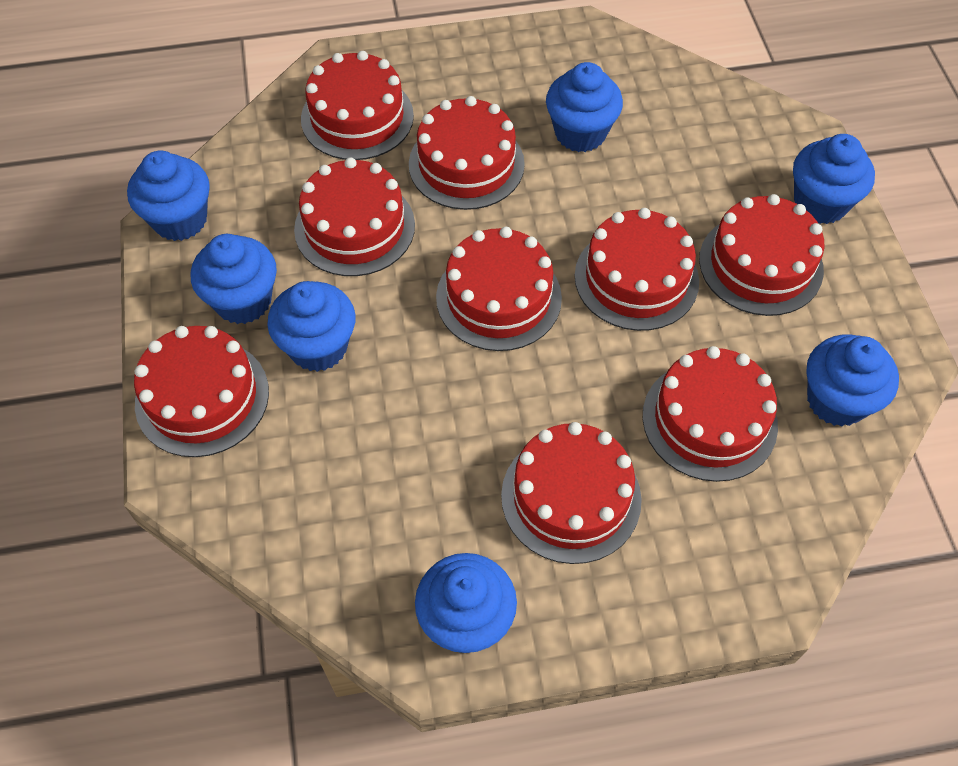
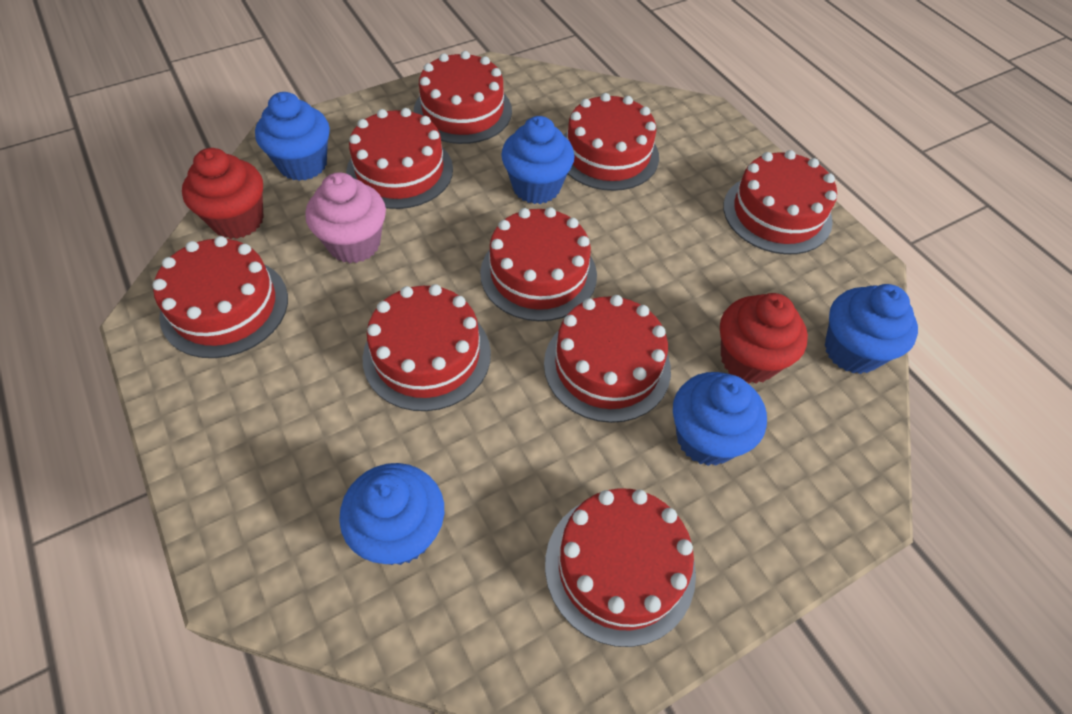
blue cupcake: 7 -> 5
pink cupcake: 0 -> 1
red cupcake: 0 -> 2

